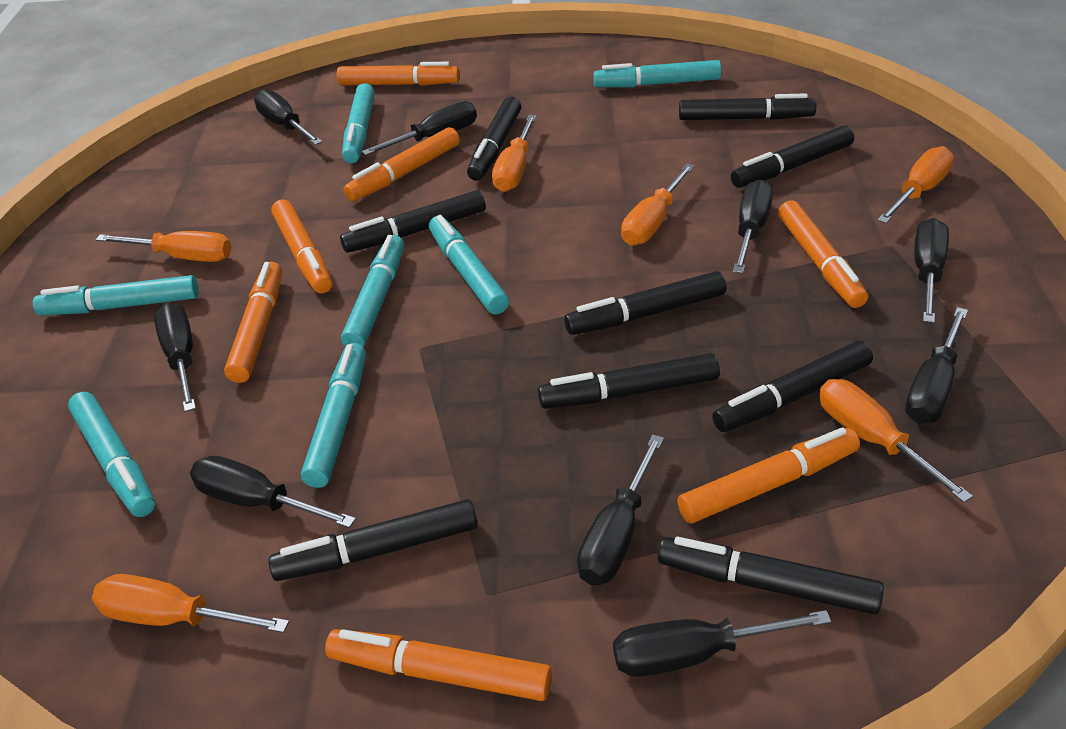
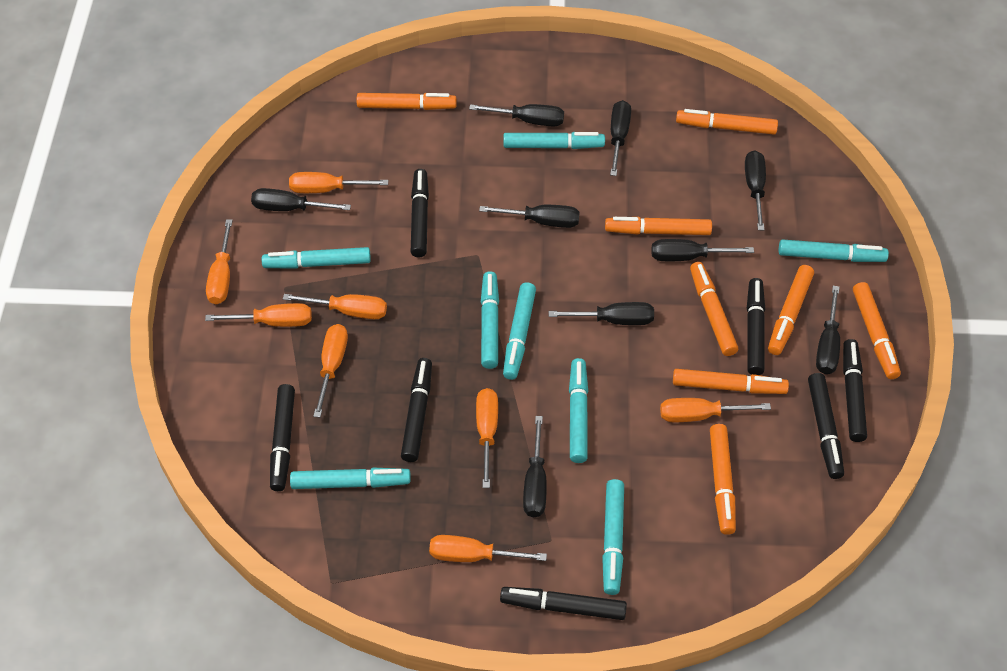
black marker: 9 -> 7
orange marker: 7 -> 8
orange screwdriver: 6 -> 8
turquoise marker: 7 -> 8

